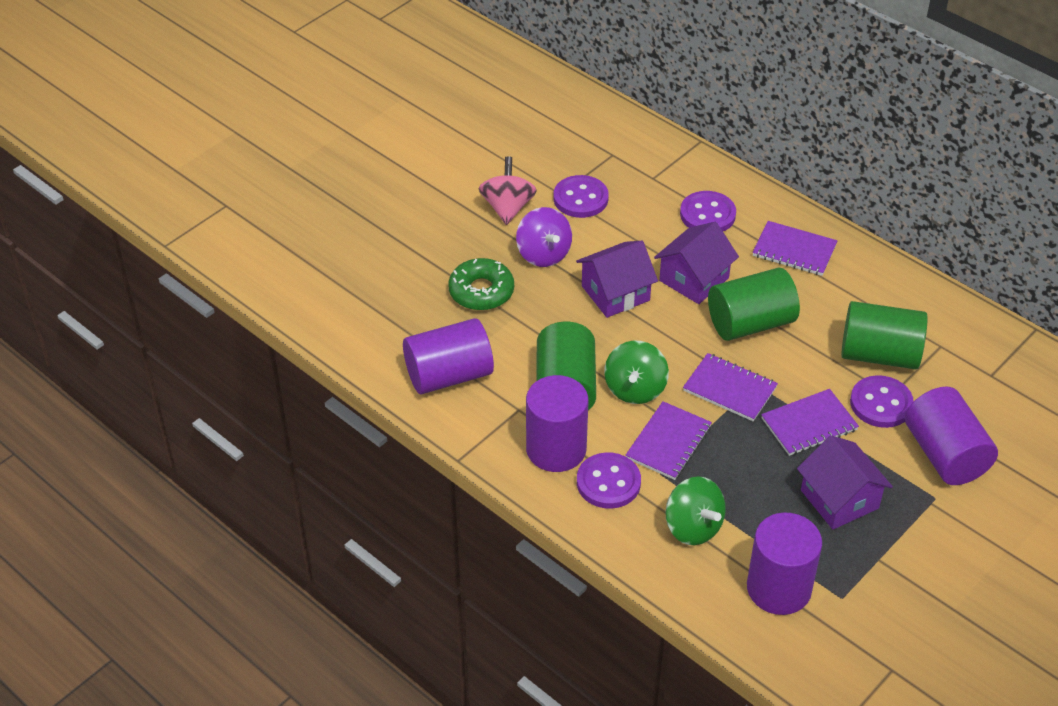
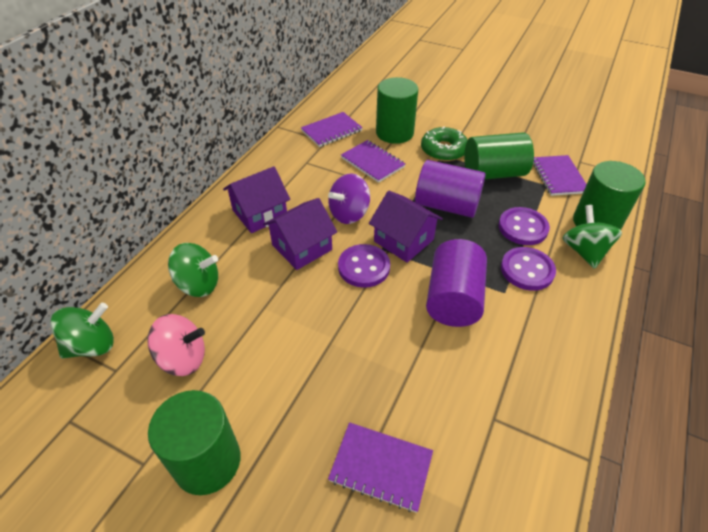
green cylinder: 3 -> 4
green spinning top: 2 -> 3
purple button: 4 -> 3
purple cylinder: 4 -> 2

